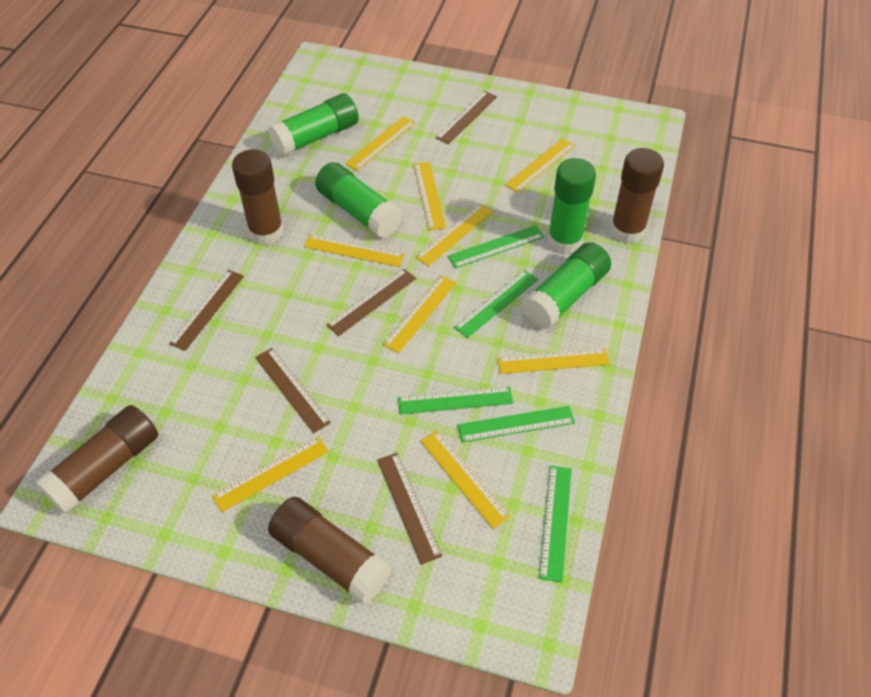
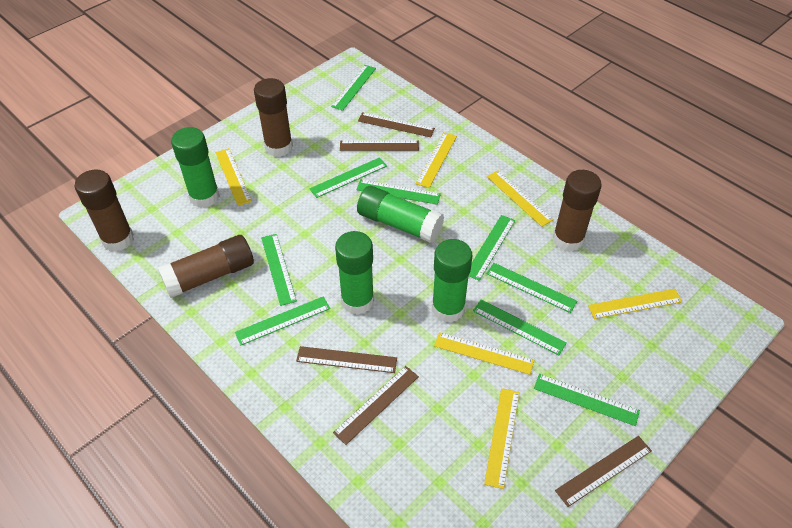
green ruler: 5 -> 9
yellow ruler: 9 -> 6

